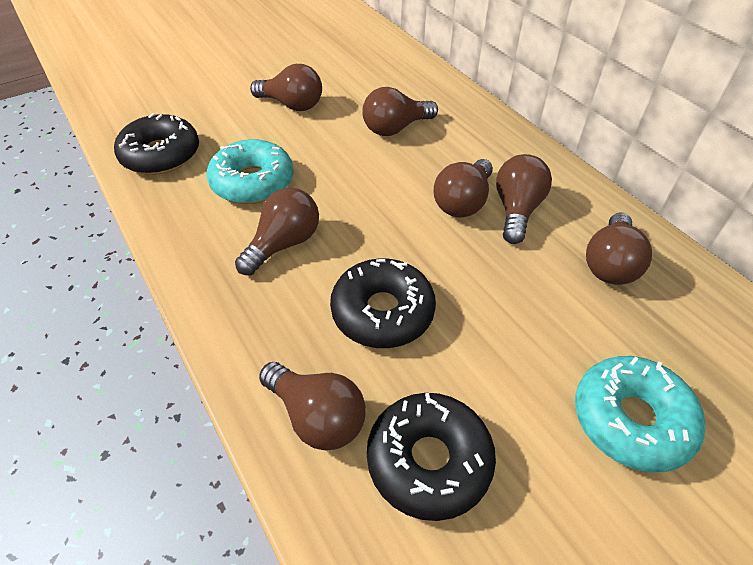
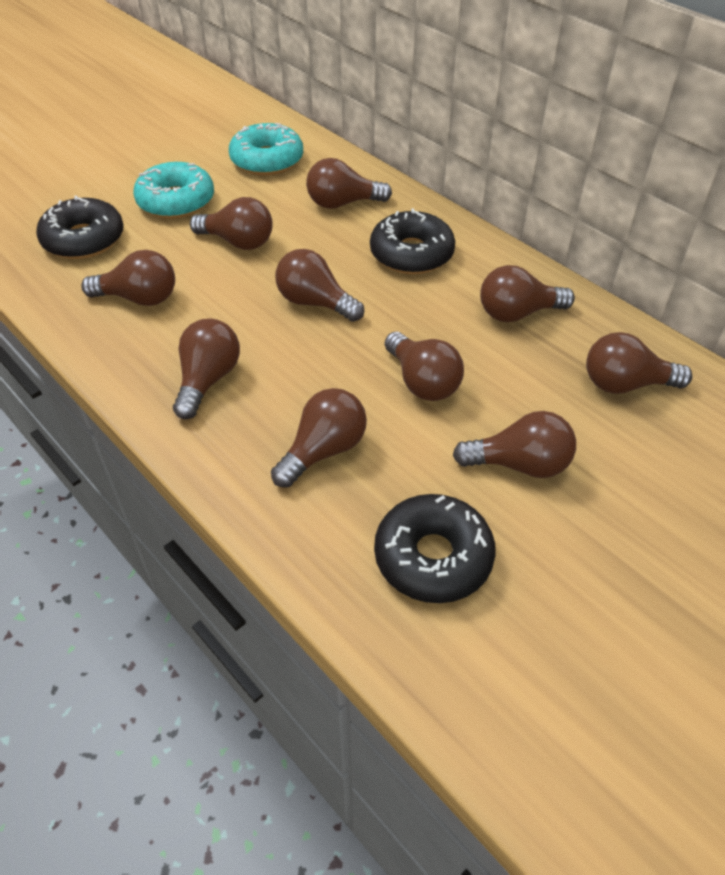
brown light bulb: 7 -> 10

